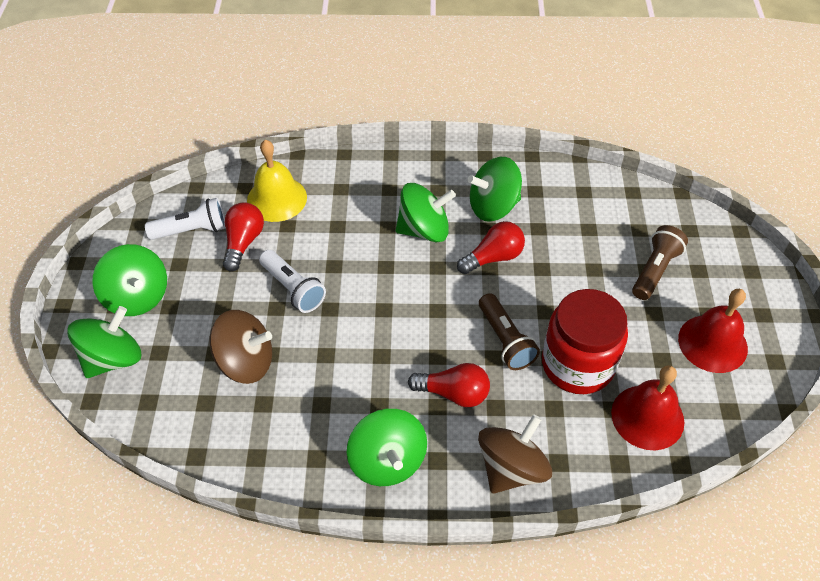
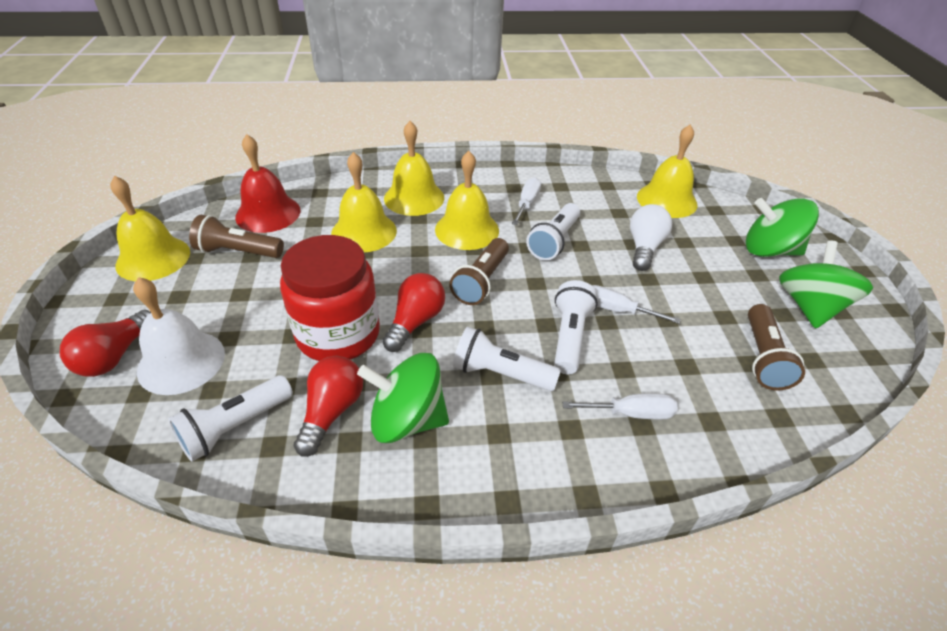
brown flashlight: 2 -> 3
brown spinning top: 2 -> 0
green spinning top: 5 -> 3
red bell: 2 -> 1
white bell: 0 -> 1
white flashlight: 2 -> 4
white light bulb: 0 -> 1
white screwdriver: 0 -> 3
yellow bell: 1 -> 5

